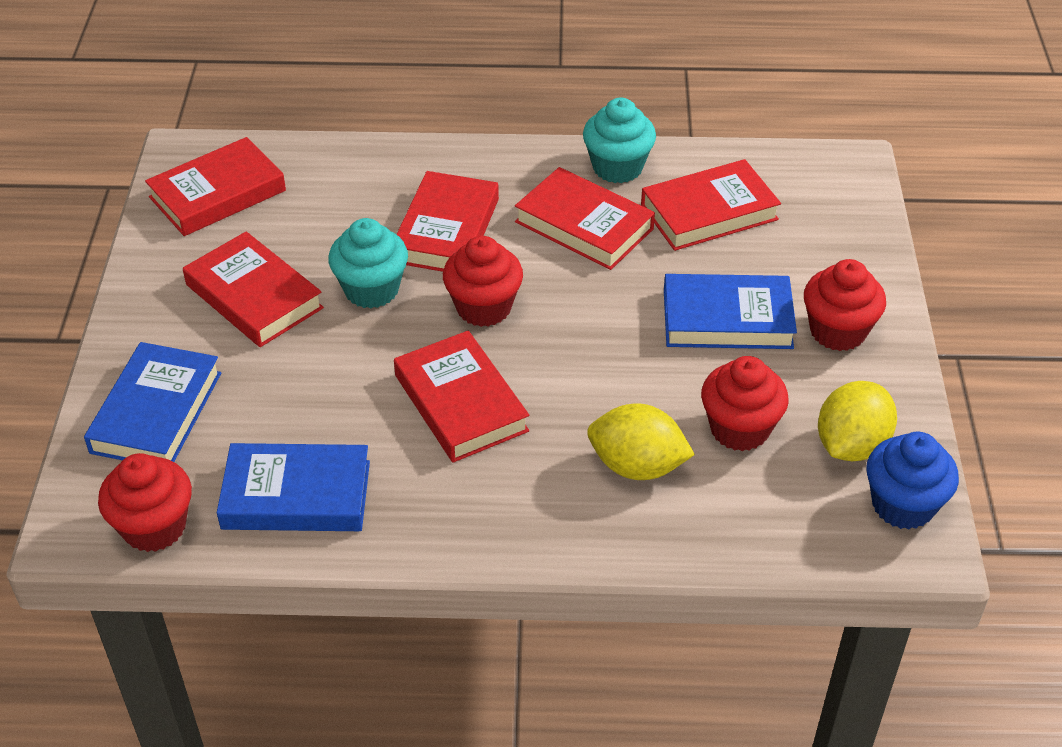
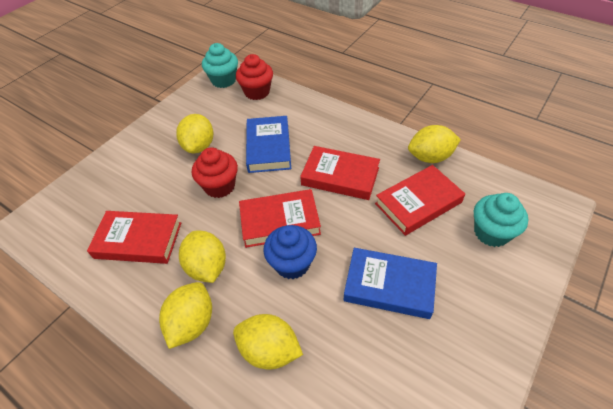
blue book: 3 -> 2
red book: 6 -> 4
red cupcake: 4 -> 2
yellow lemon: 2 -> 5

